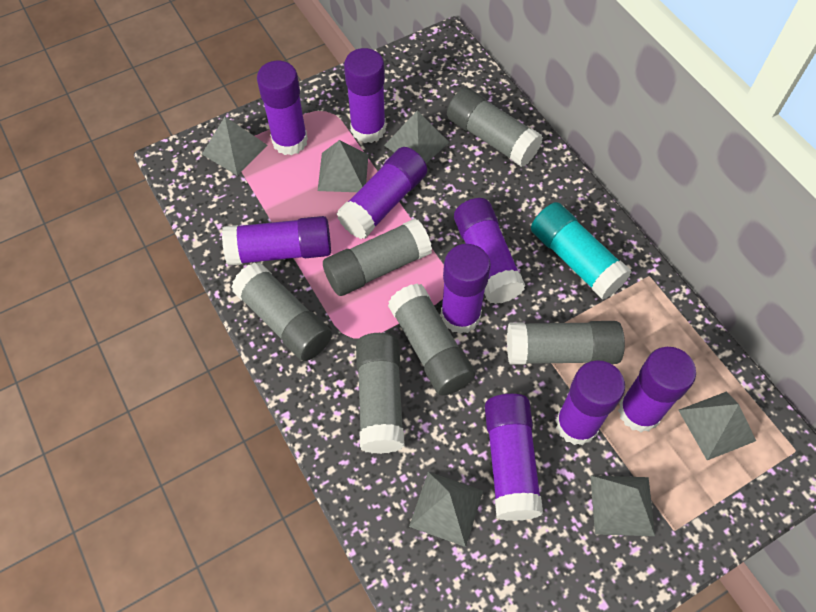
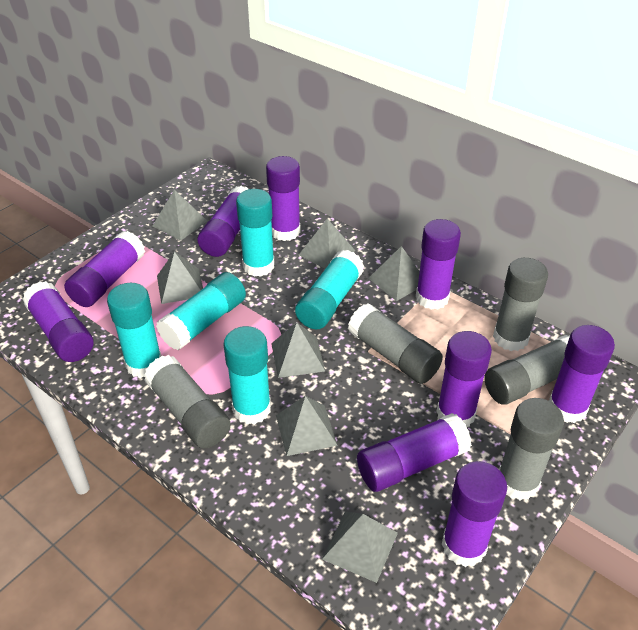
grey glue stick: 6 -> 5
grey pyramid: 6 -> 7
turquoise glue stick: 1 -> 5

